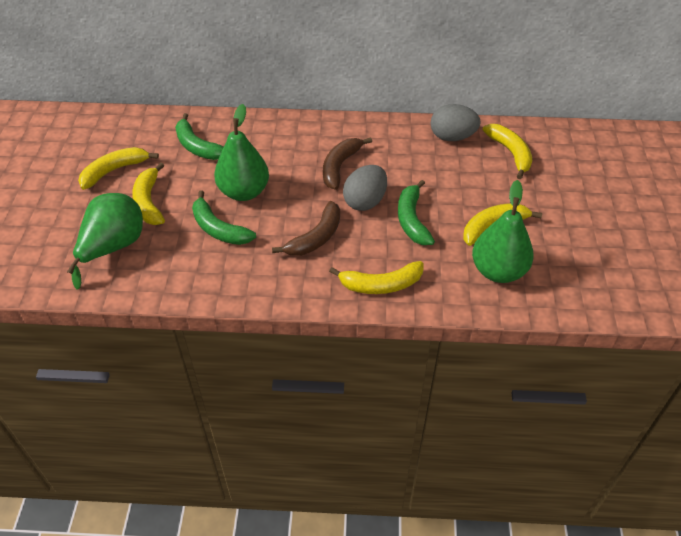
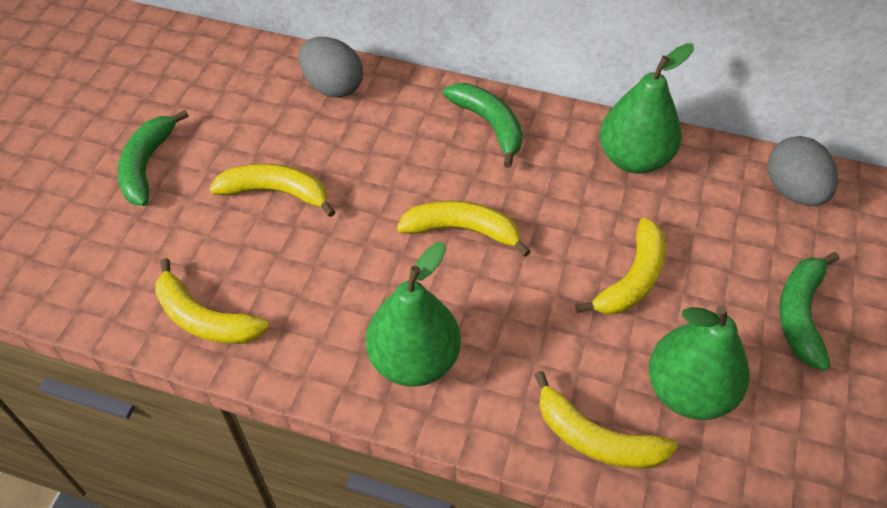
brown banana: 2 -> 0

